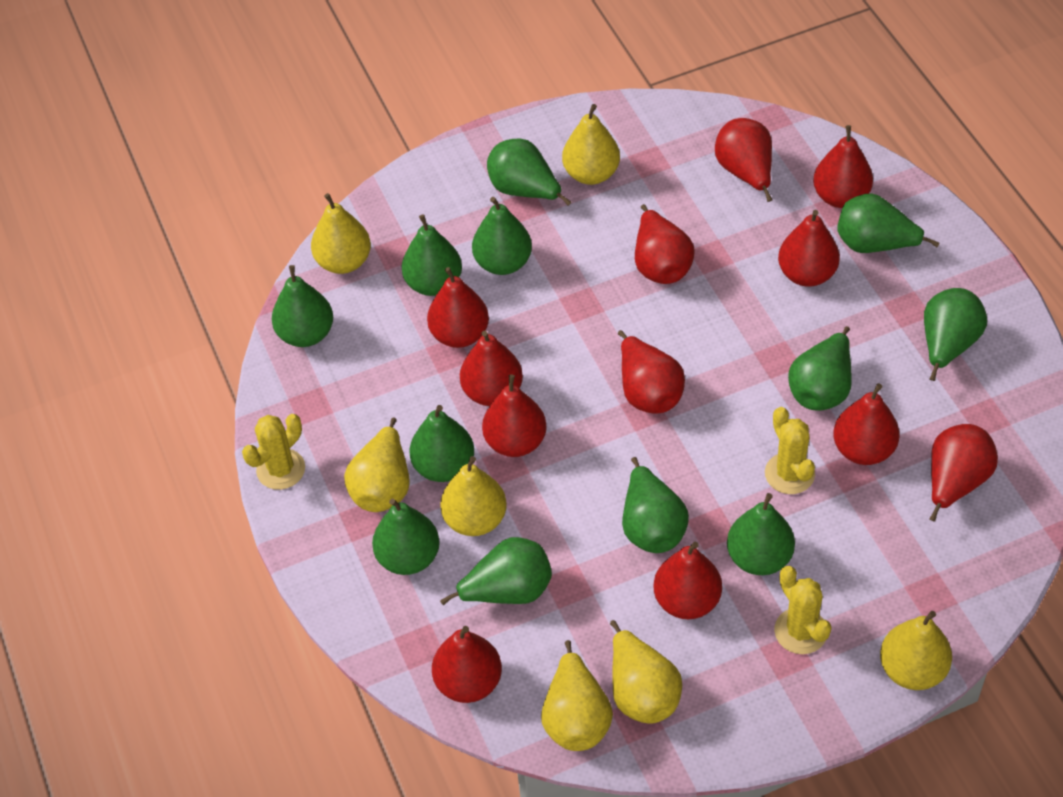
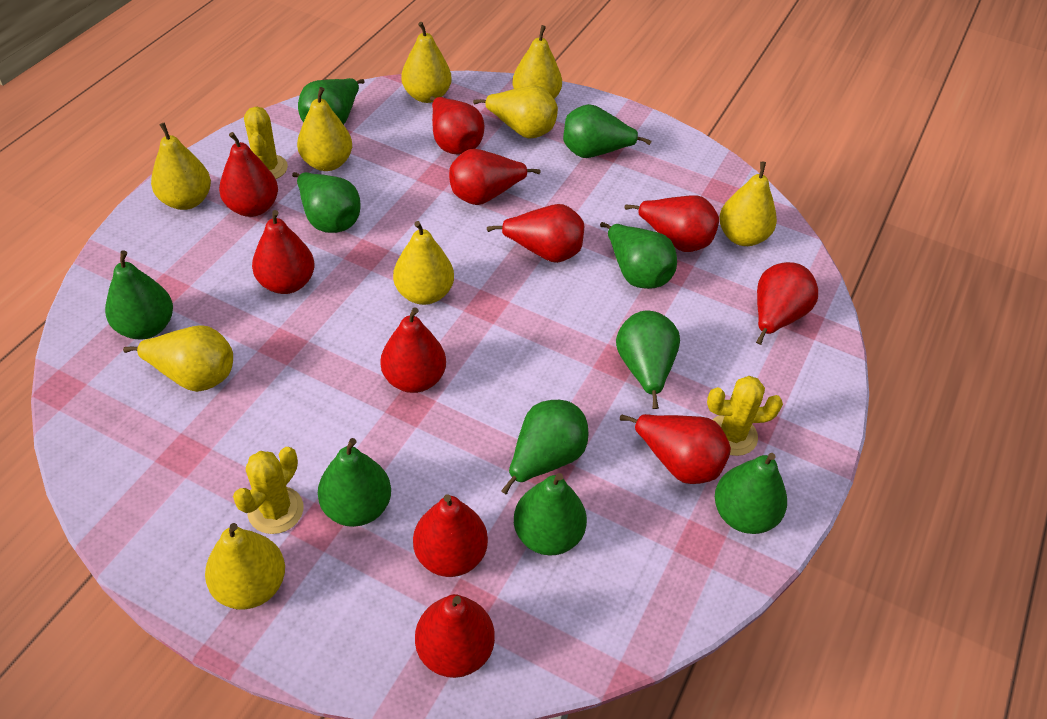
green pear: 12 -> 10
red pear: 12 -> 11
yellow pear: 7 -> 9

